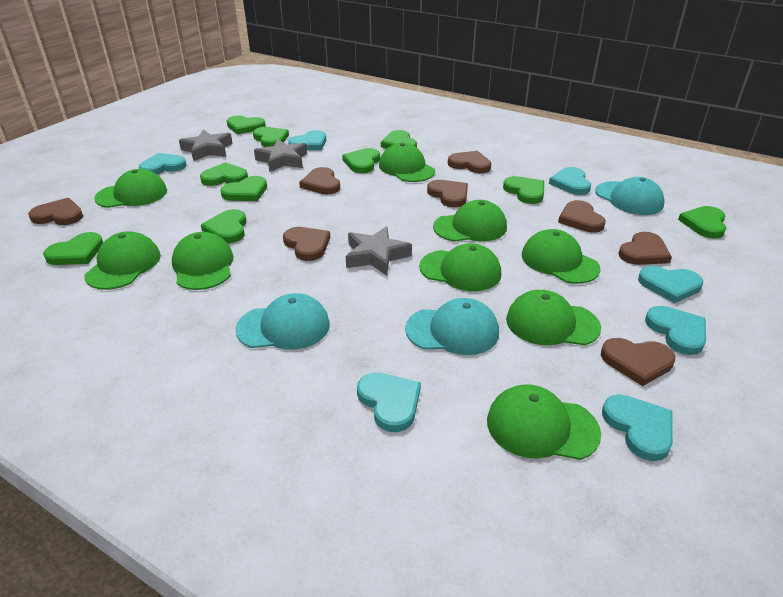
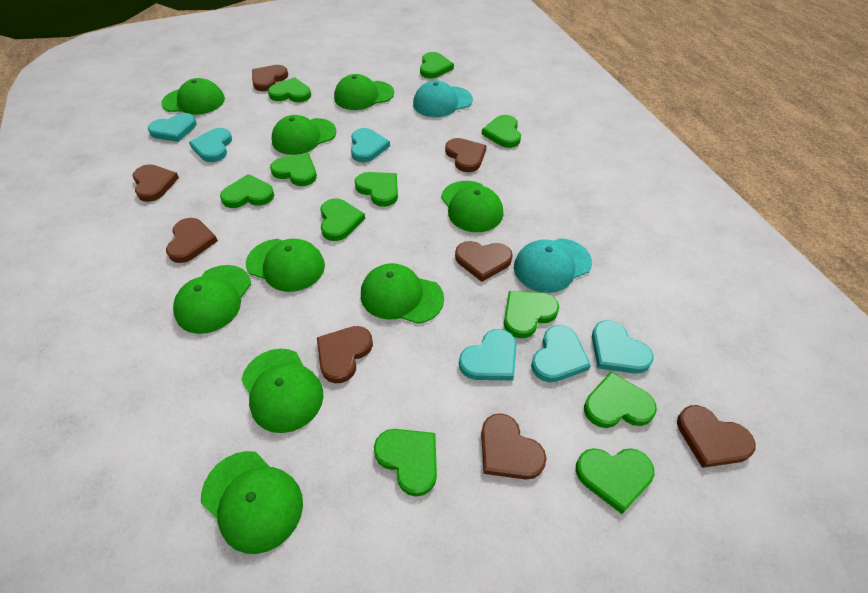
green heart: 10 -> 11
grey star: 3 -> 0
turquoise cap: 3 -> 2
turquoise heart: 7 -> 6

